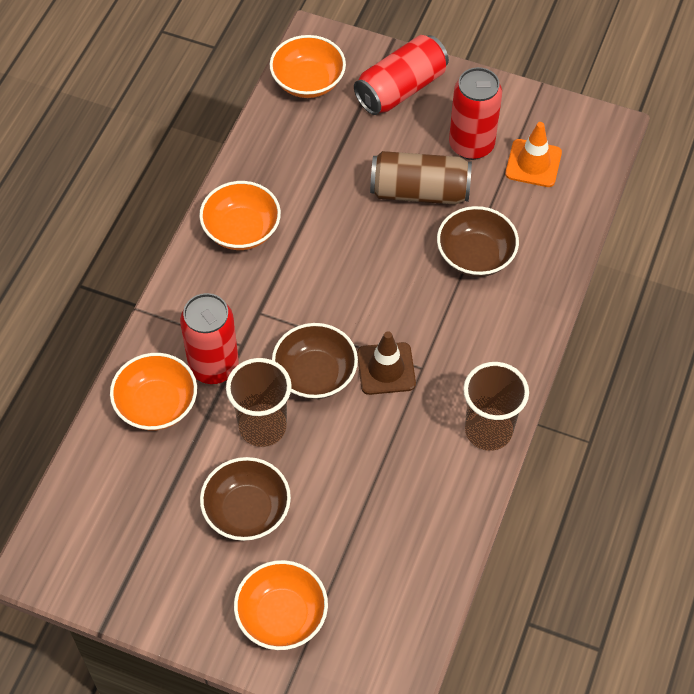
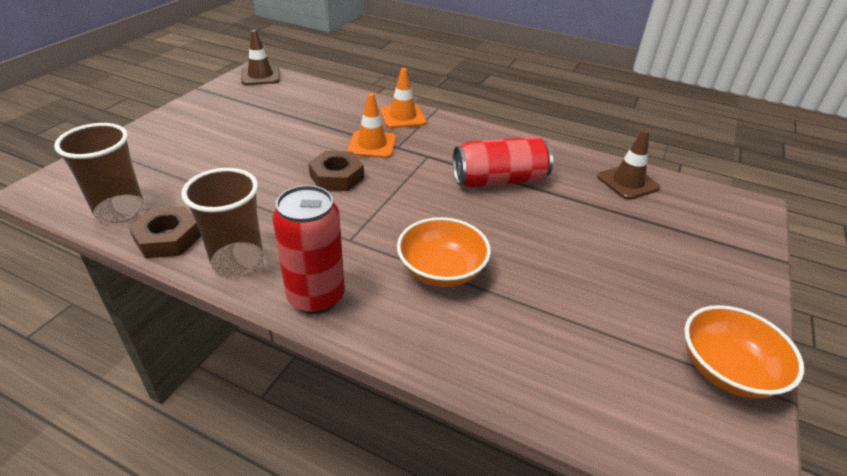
brown bowl: 3 -> 0
brown can: 1 -> 0
brown nut: 0 -> 2
brown traffic cone: 1 -> 2
orange bowl: 4 -> 2
orange traffic cone: 1 -> 2
red can: 3 -> 2

